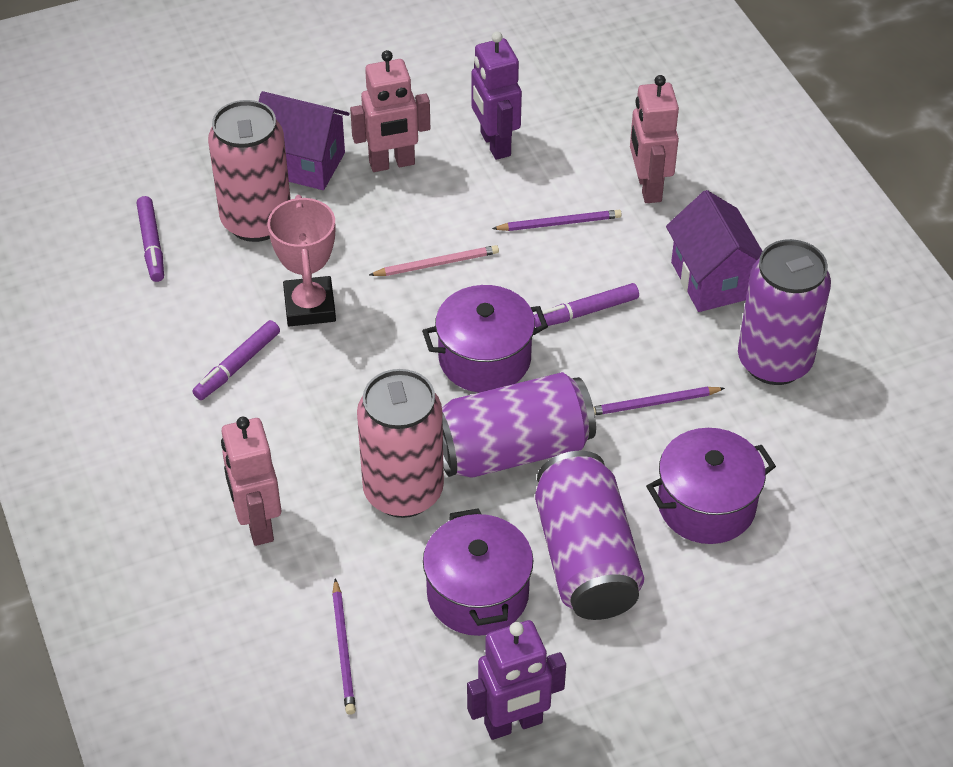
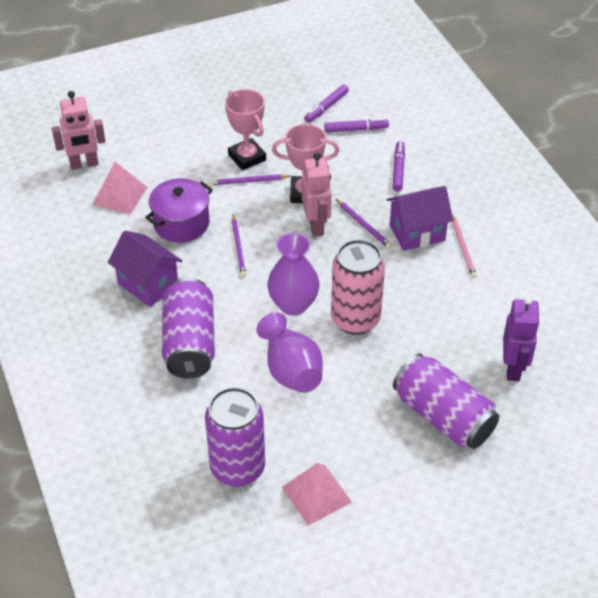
pink can: 2 -> 1
pink pyramid: 0 -> 2
pink robot: 3 -> 2
pink trophy: 1 -> 2
purple pot: 3 -> 1
purple robot: 2 -> 1
purple vase: 0 -> 2

